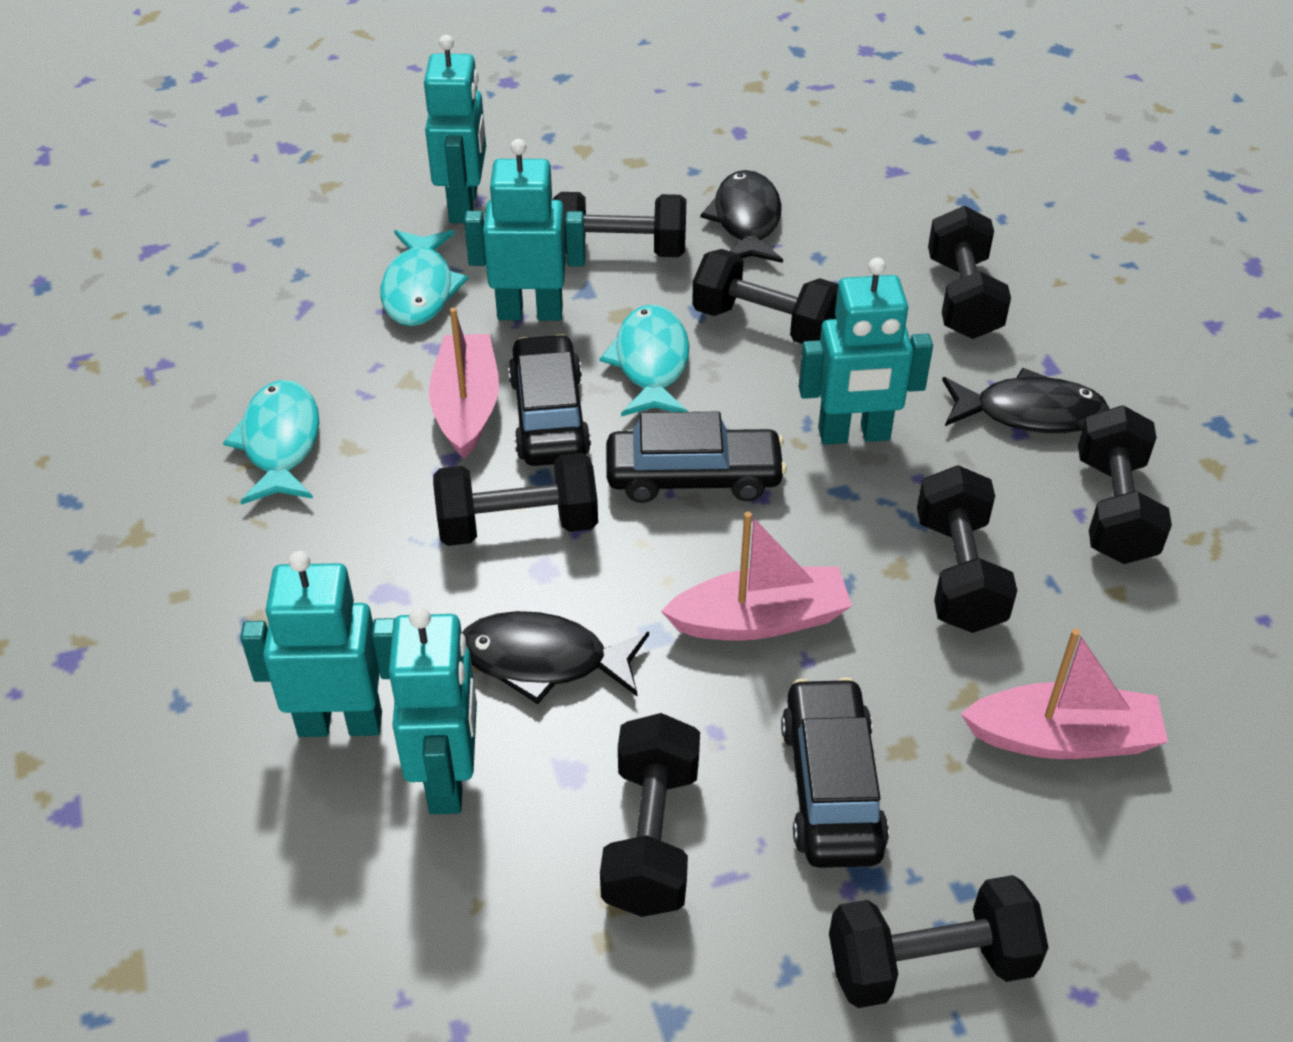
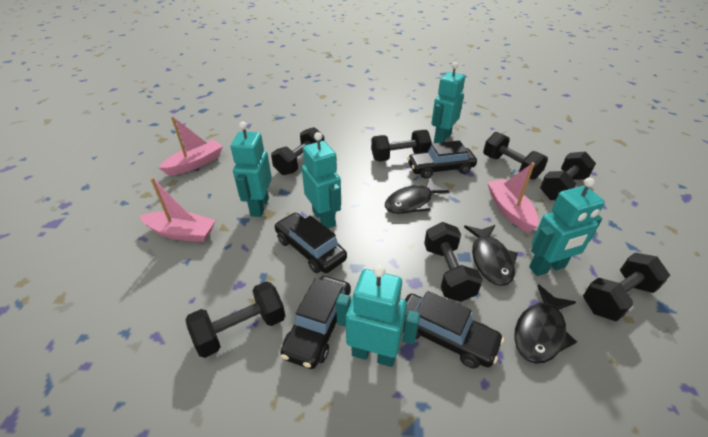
black car: 3 -> 4
black dumbbell: 8 -> 7
turquoise fish: 3 -> 0

